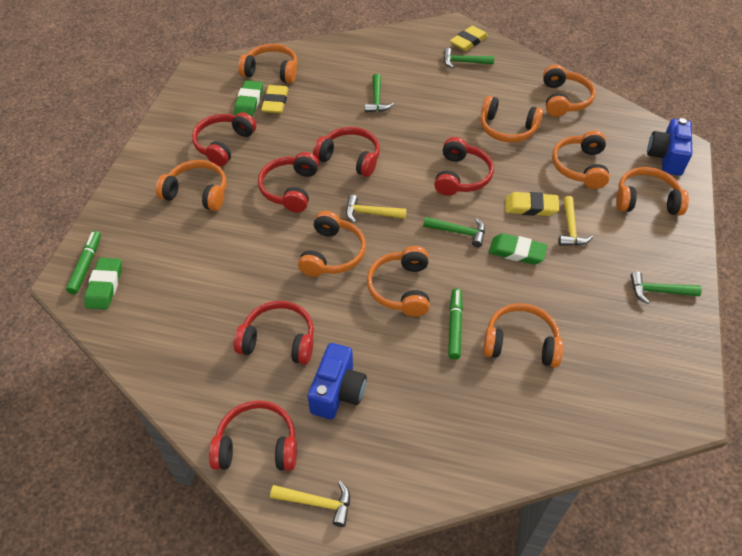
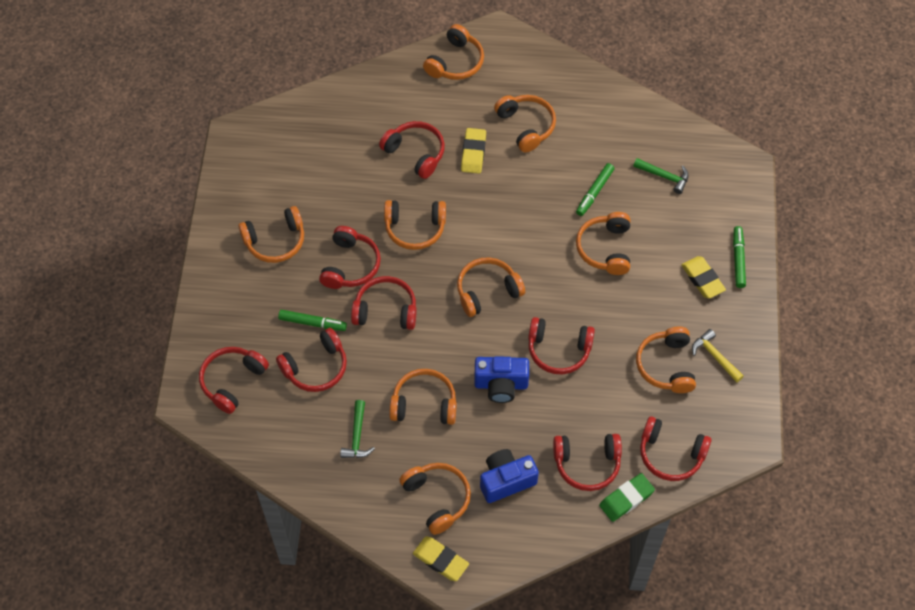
green eraser: 3 -> 1
green hammer: 4 -> 2
green marker: 2 -> 3
red headphones: 6 -> 8
yellow hammer: 3 -> 1

